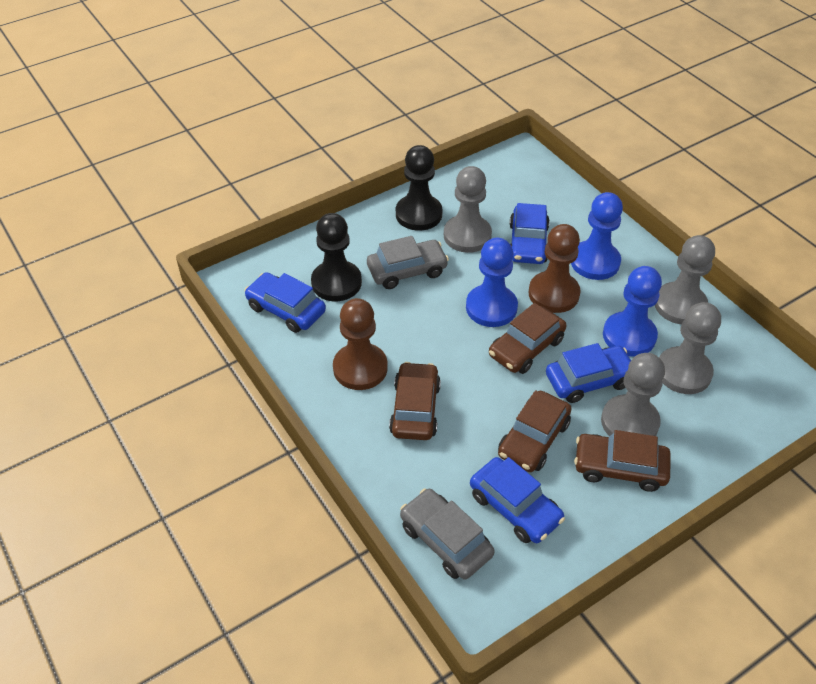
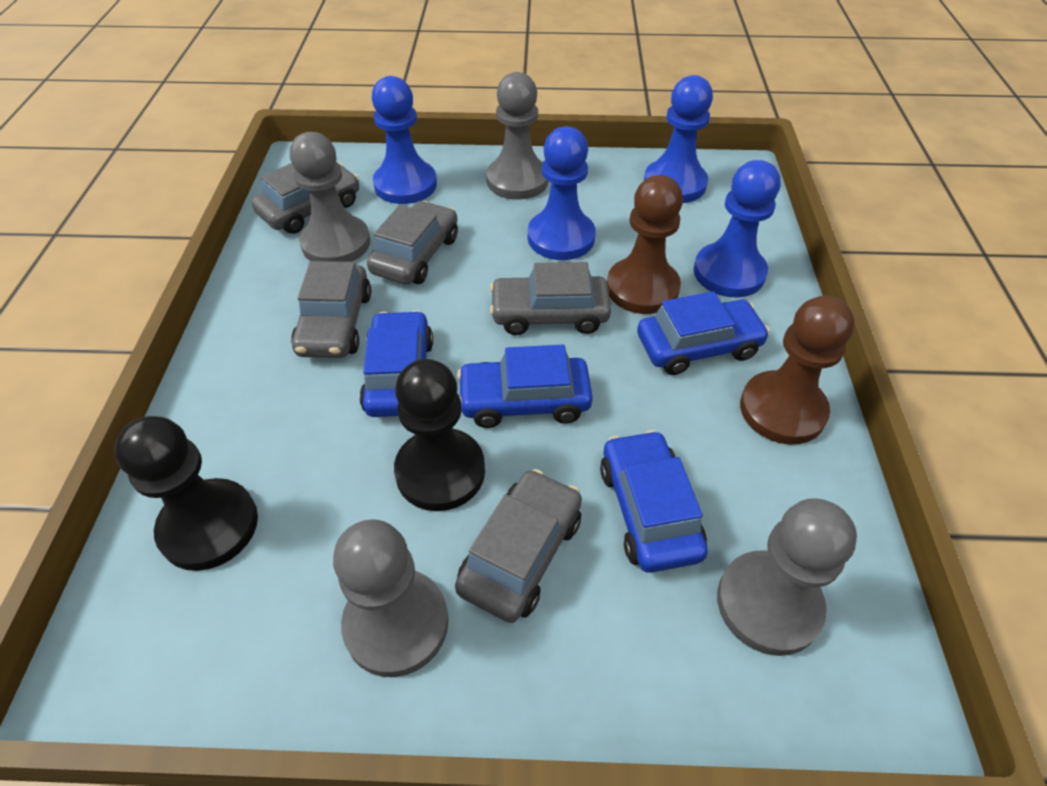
blue pawn: 3 -> 4
brown car: 4 -> 0
grey car: 2 -> 5

